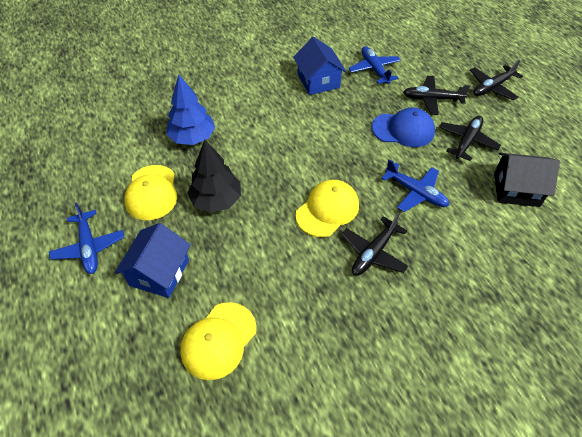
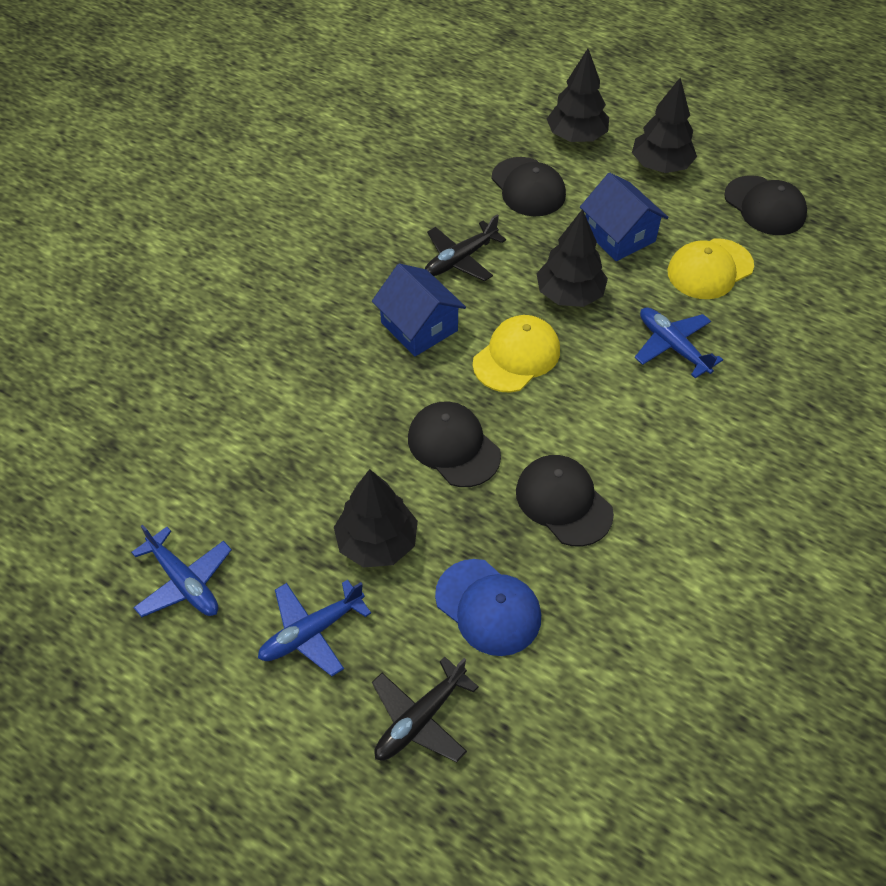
black cap: 0 -> 4
black house: 1 -> 0
black plane: 4 -> 2
black tree: 1 -> 4
blue tree: 1 -> 0
yellow cap: 3 -> 2

